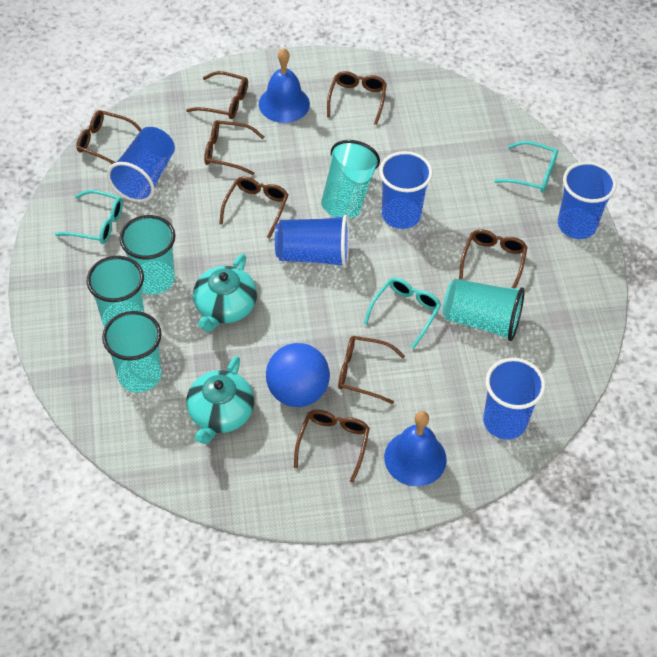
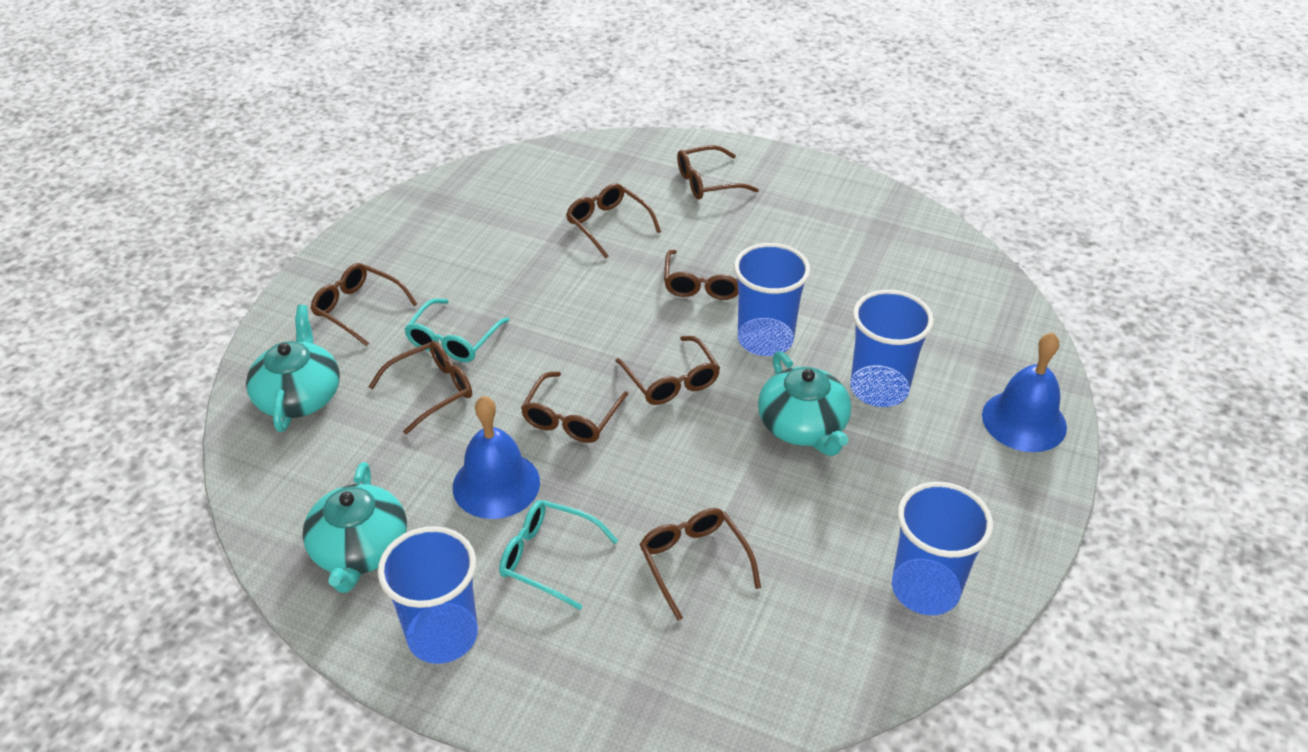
blue ball: 1 -> 0
blue cup: 5 -> 4
turquoise cup: 5 -> 0
turquoise glasses: 3 -> 2
turquoise teapot: 2 -> 3

